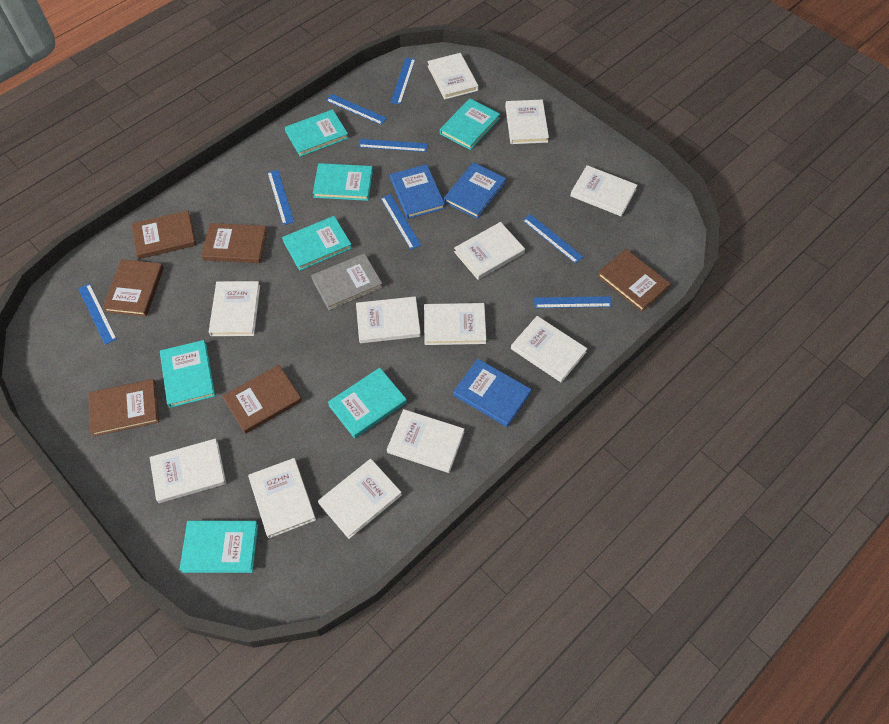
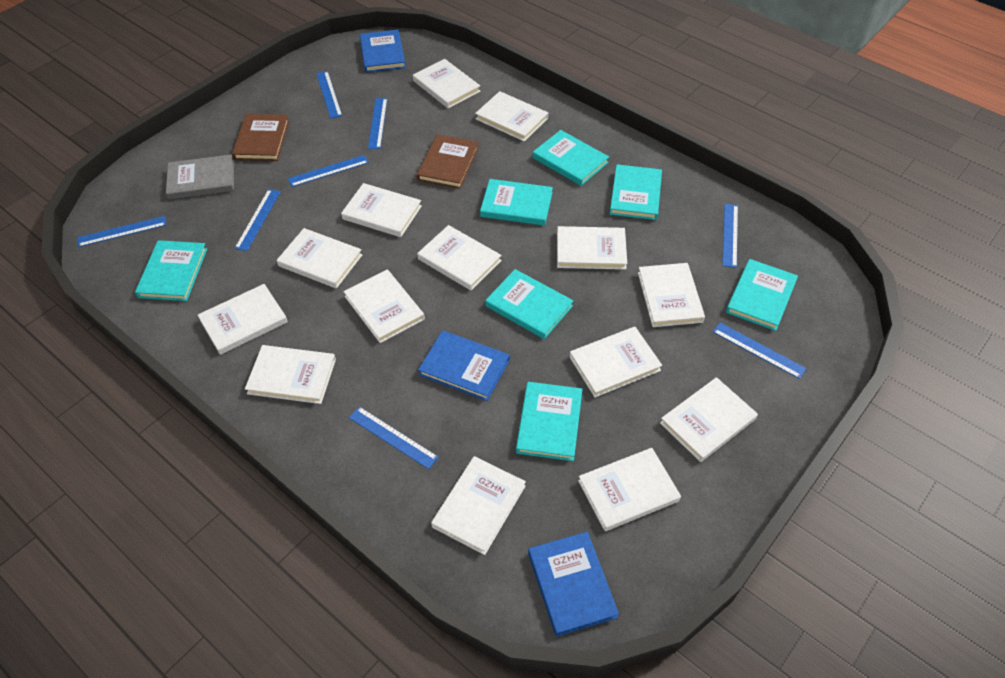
brown book: 6 -> 2
white book: 12 -> 14

